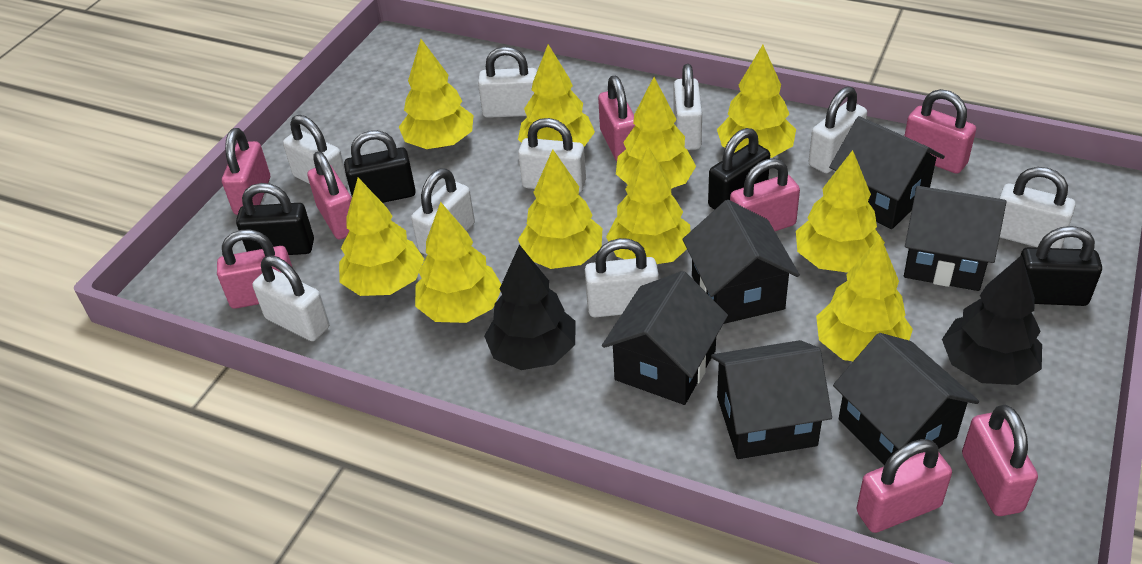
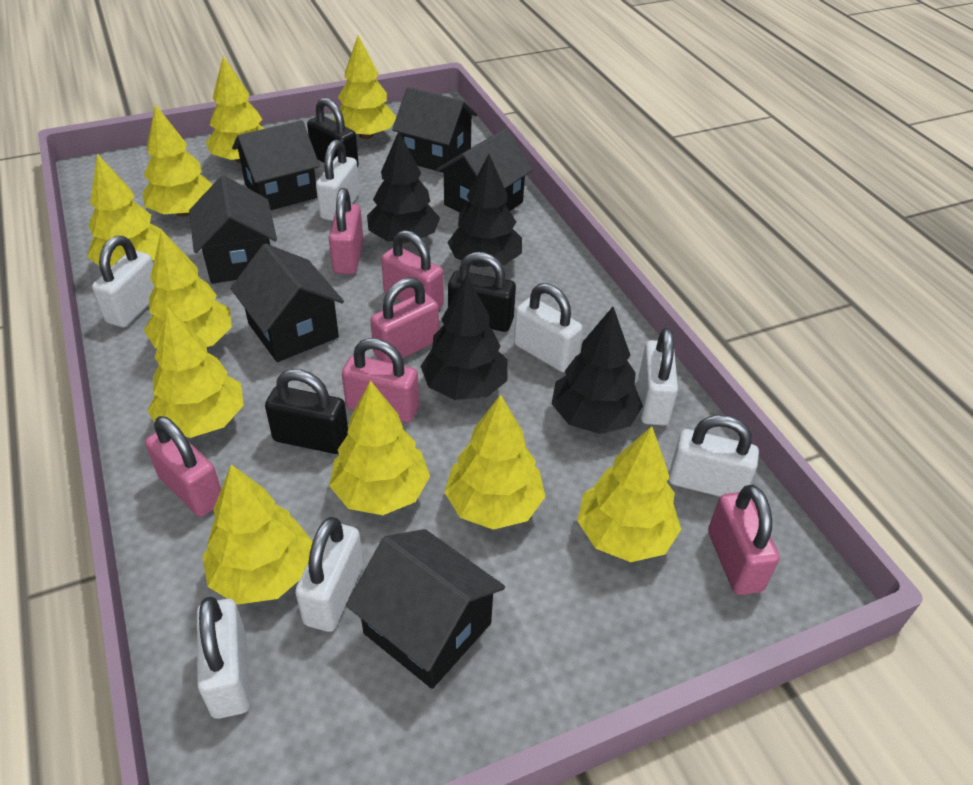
black padlock: 4 -> 3
black tree: 2 -> 4
pink padlock: 8 -> 6
white padlock: 9 -> 7

